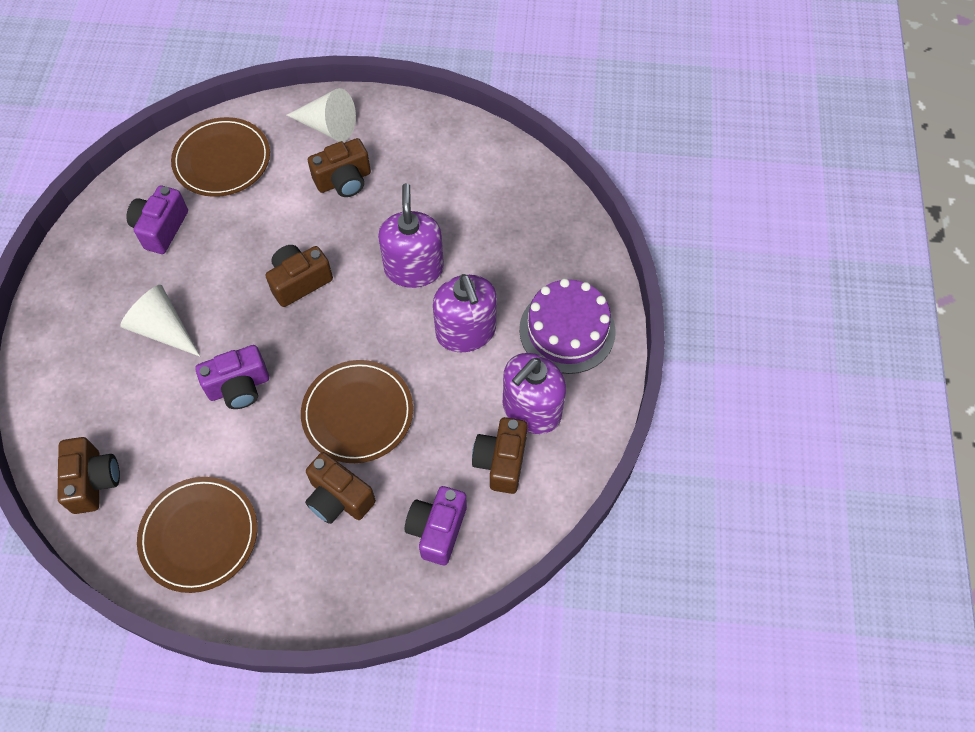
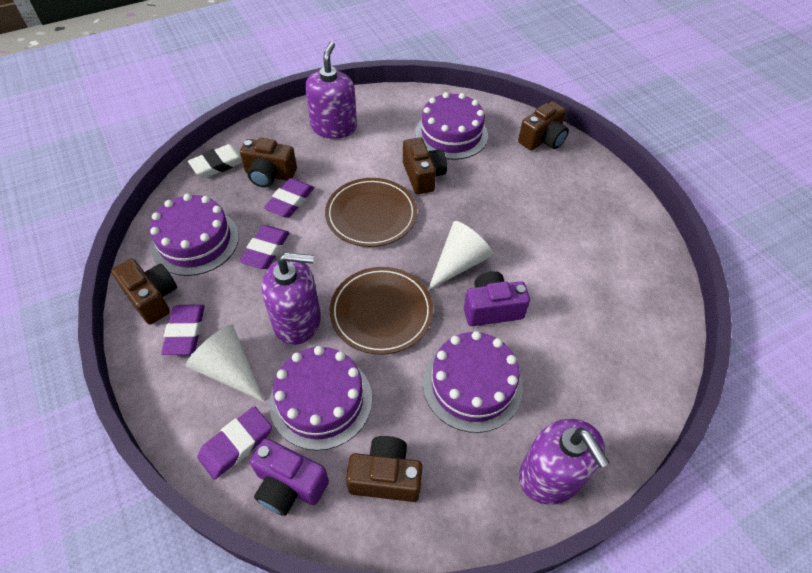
brown plate: 3 -> 2
purple cake: 1 -> 4
purple camera: 3 -> 2
purple eraser: 0 -> 4
white eraser: 0 -> 1

